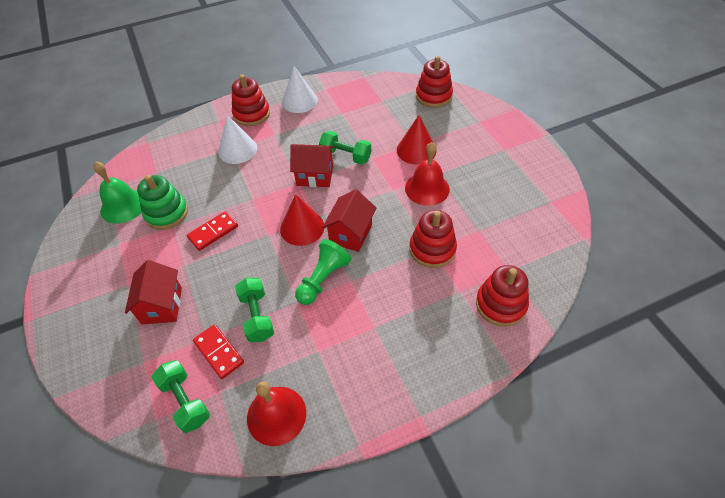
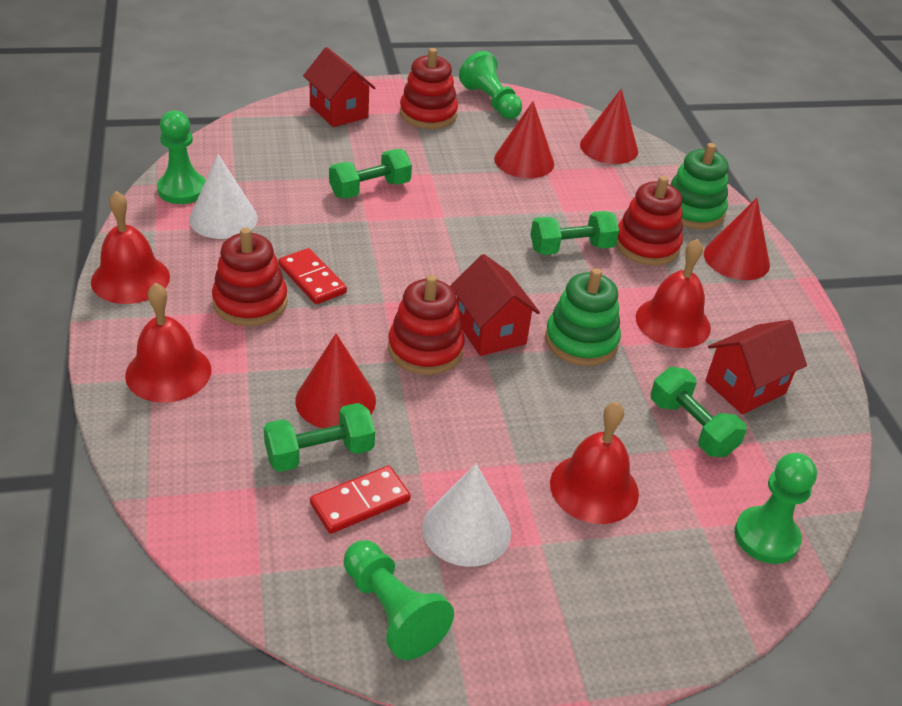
green bell: 1 -> 0
green dumbbell: 3 -> 4
green pawn: 1 -> 4
green stacking toy: 1 -> 2
red bell: 2 -> 4
red cone: 2 -> 4

